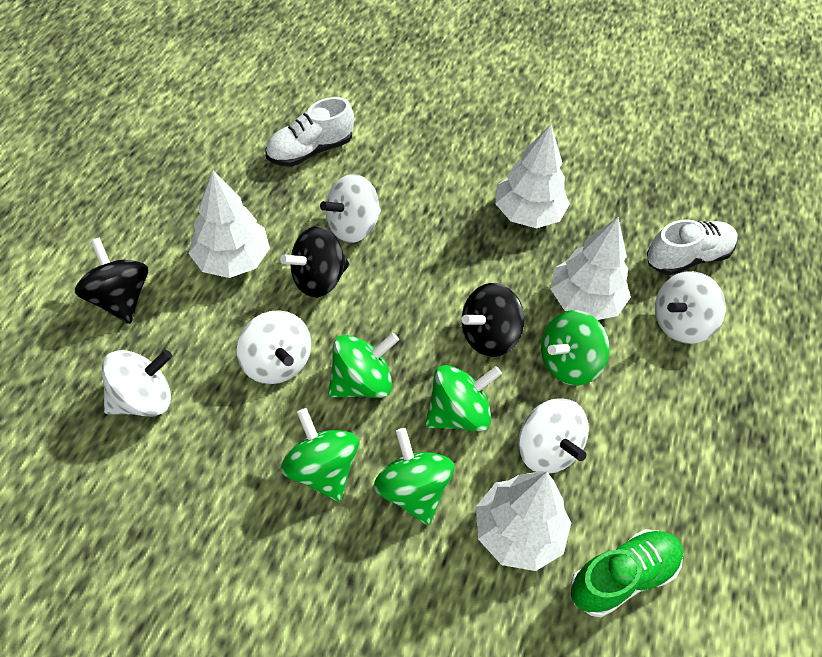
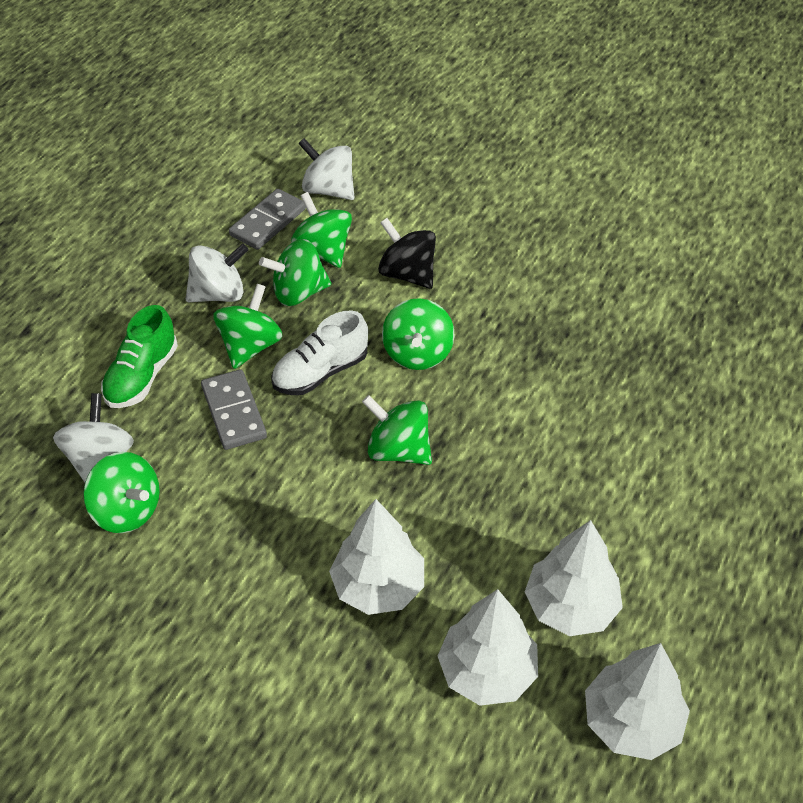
black spinning top: 3 -> 1
green spinning top: 5 -> 6
grey domino: 0 -> 2
white shoe: 2 -> 1
white spinning top: 5 -> 3

